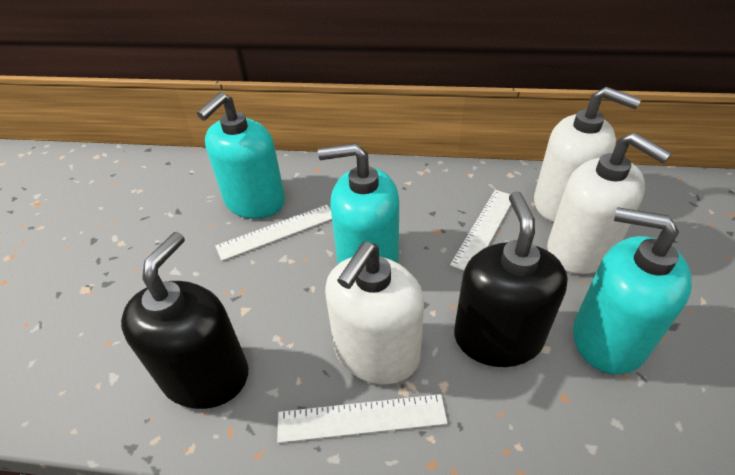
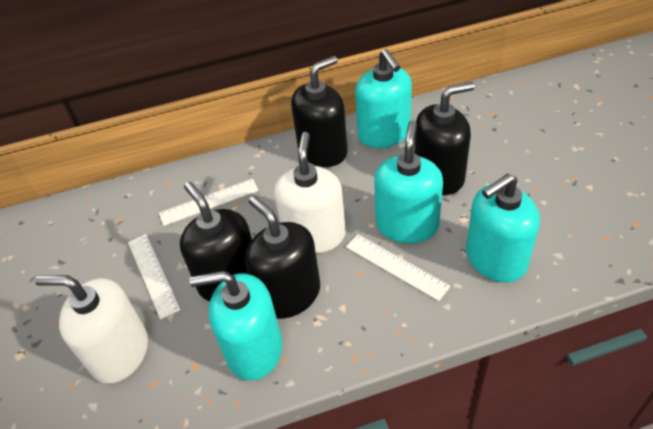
black soap dispenser: 2 -> 4
turquoise soap dispenser: 3 -> 4
white soap dispenser: 3 -> 2

